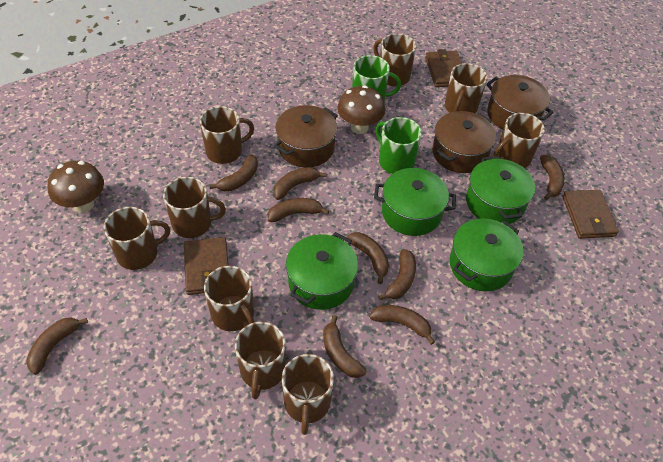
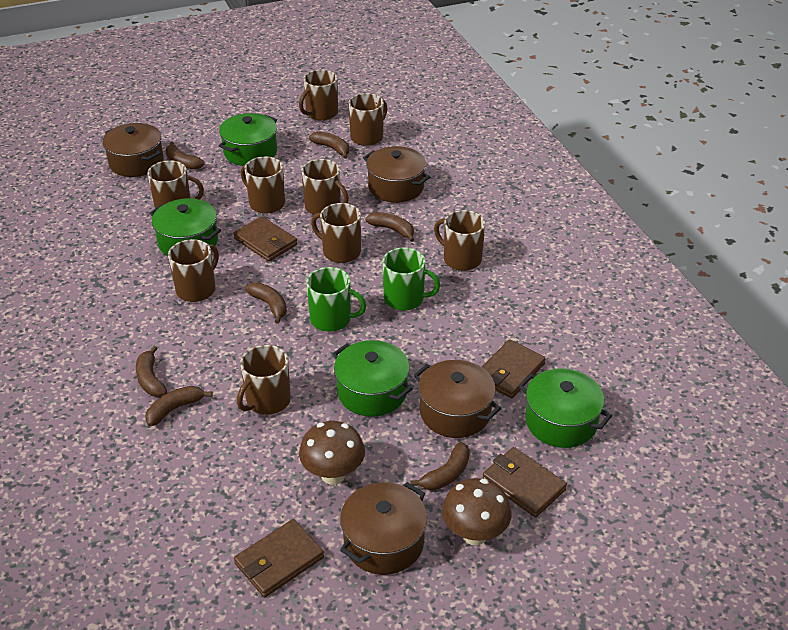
brown banana: 9 -> 7
brown pot: 3 -> 4
brown wallet: 3 -> 4

